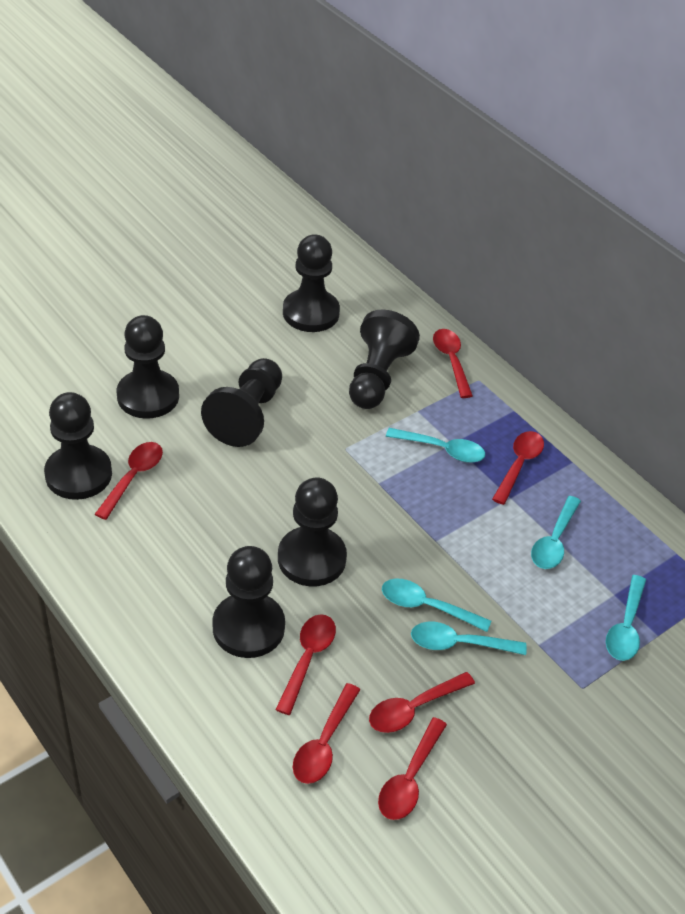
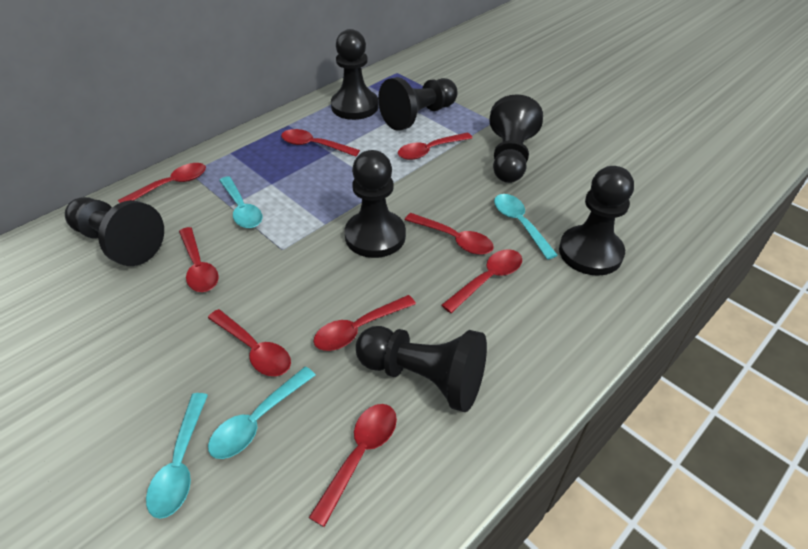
red spoon: 7 -> 9
turquoise spoon: 5 -> 4

